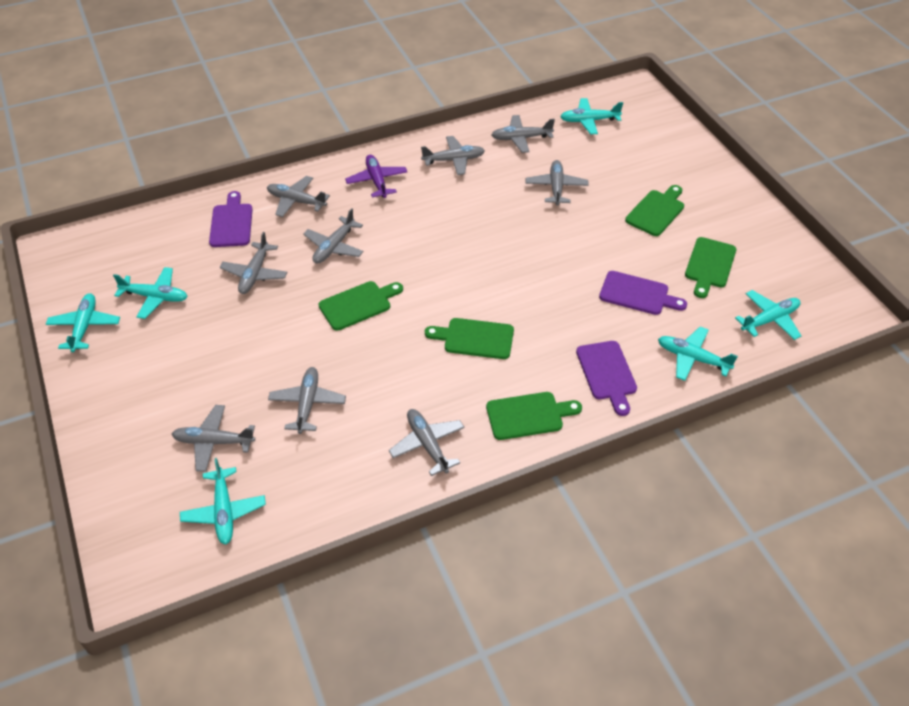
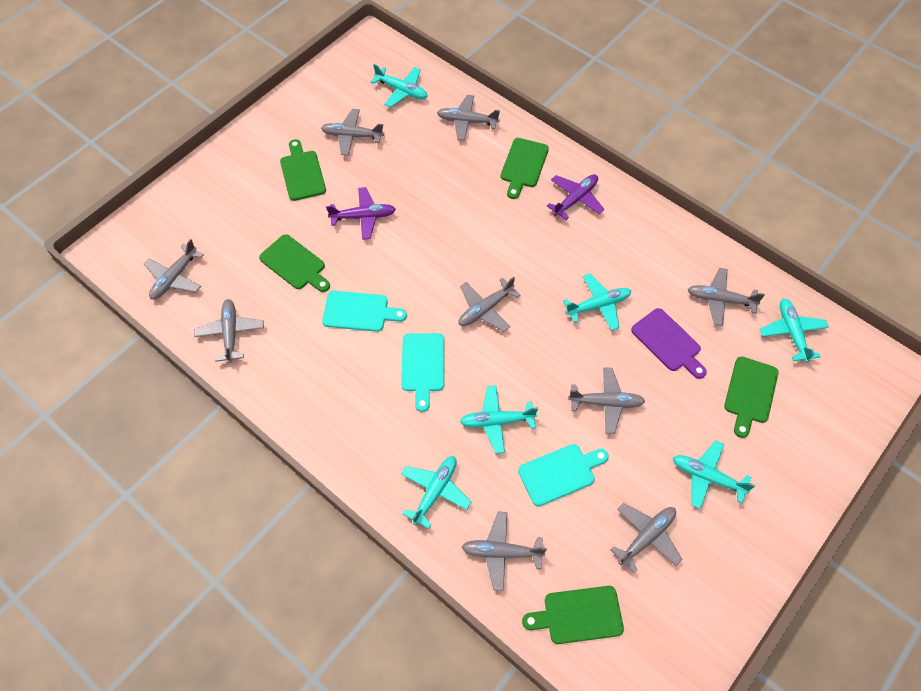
purple cutting board: 3 -> 1
purple plane: 1 -> 2
turquoise cutting board: 0 -> 3

